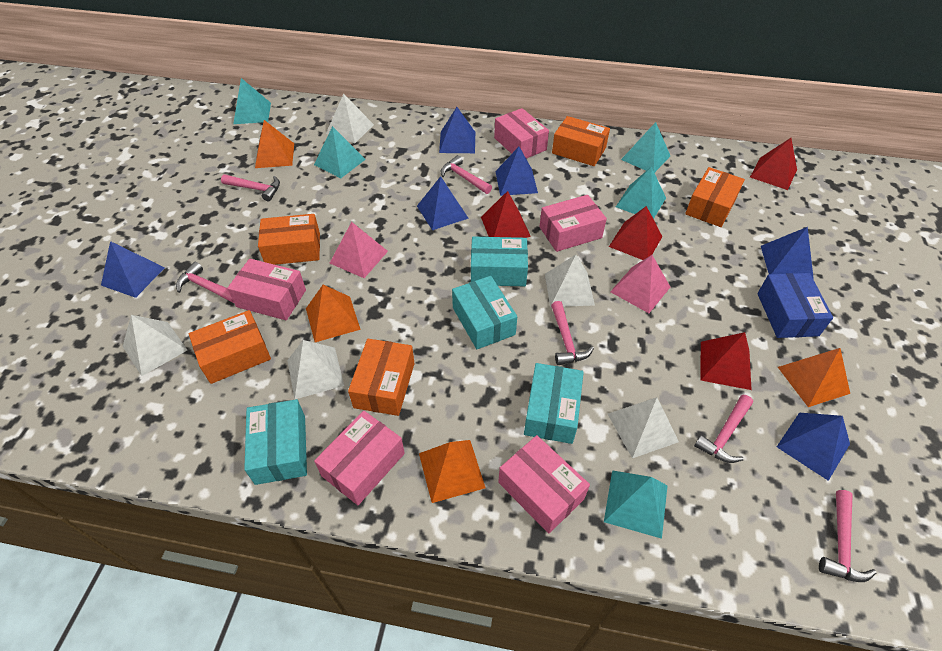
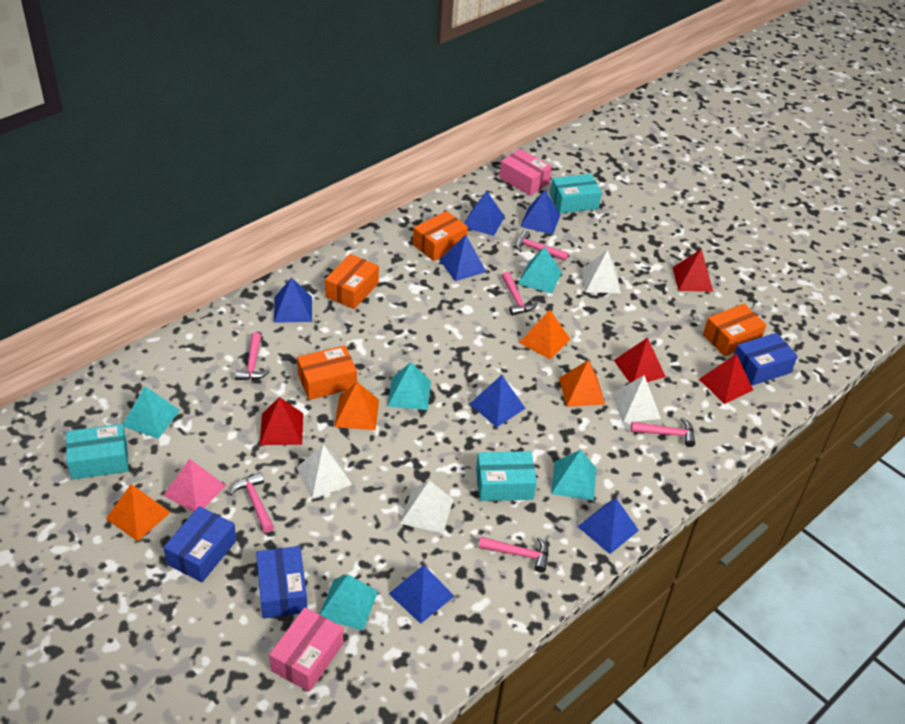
blue box: 1 -> 3
blue pyramid: 6 -> 7
orange box: 5 -> 4
pink box: 5 -> 2
pink pyramid: 2 -> 1
turquoise box: 4 -> 3
white pyramid: 5 -> 4

